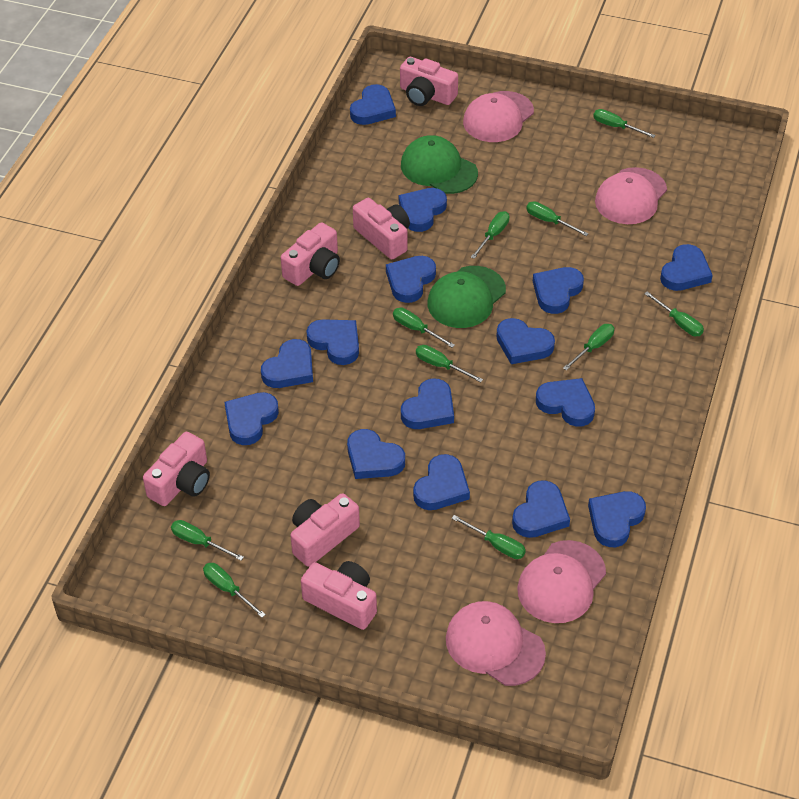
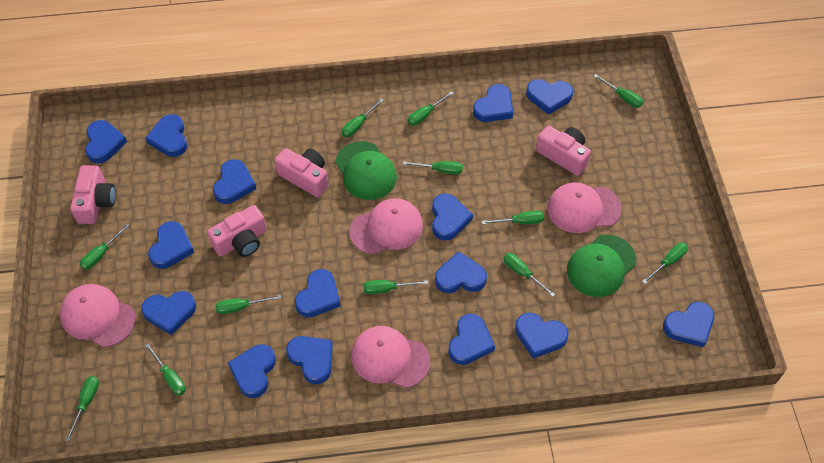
green screwdriver: 10 -> 12
pink camera: 6 -> 4

